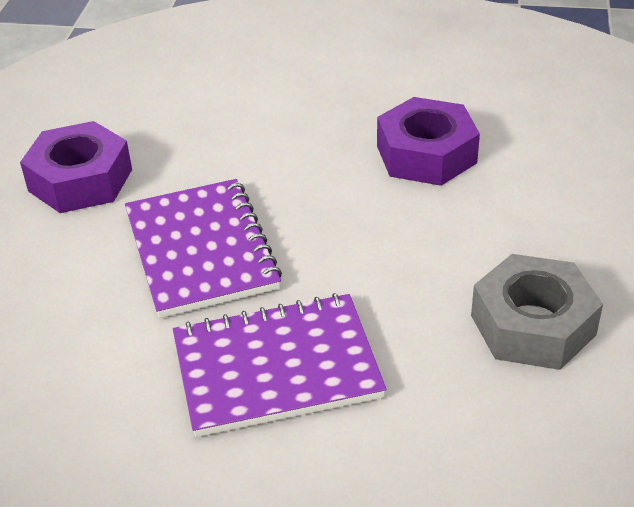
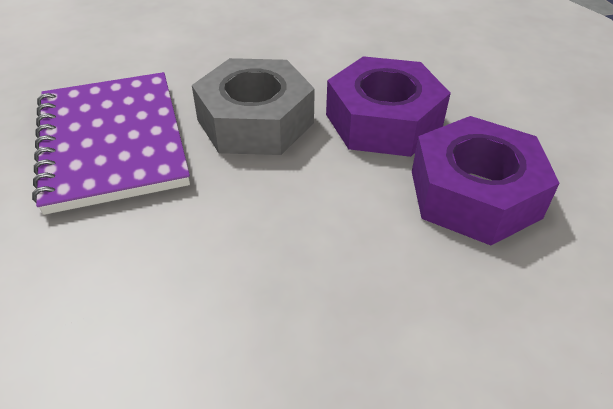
purple notebook: 2 -> 1

